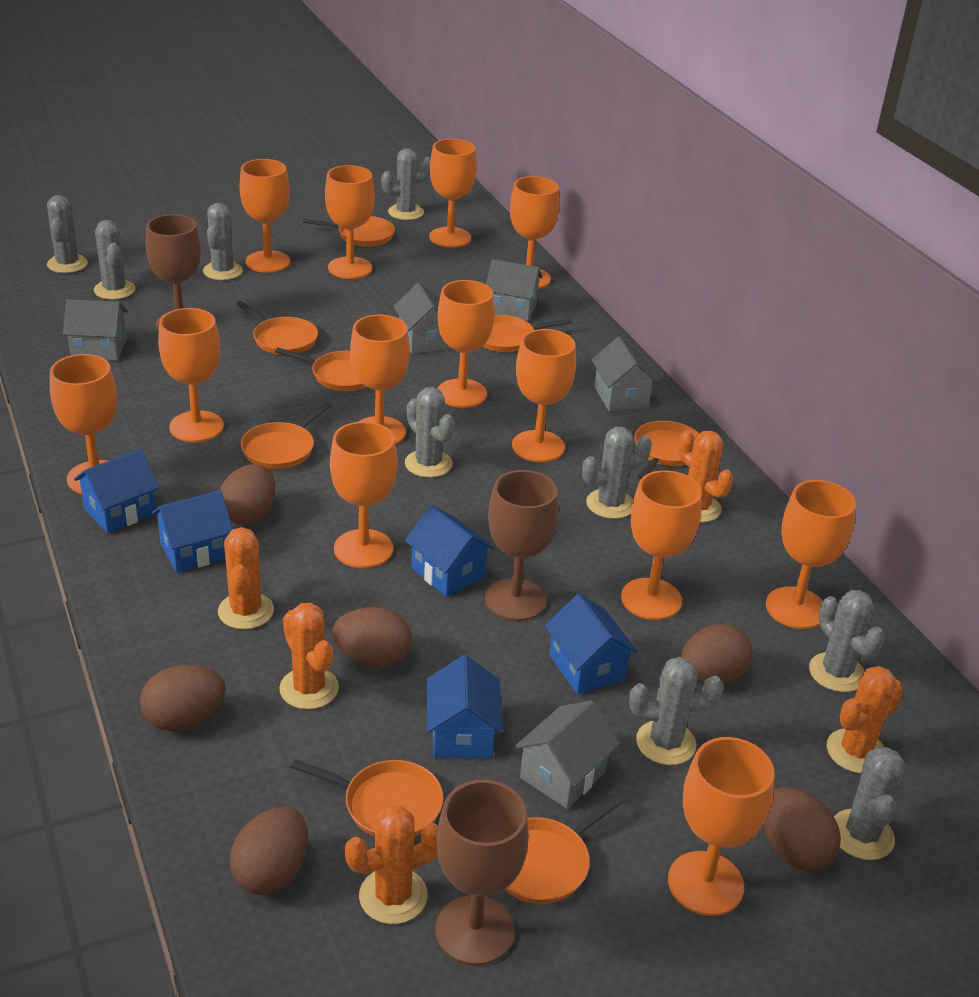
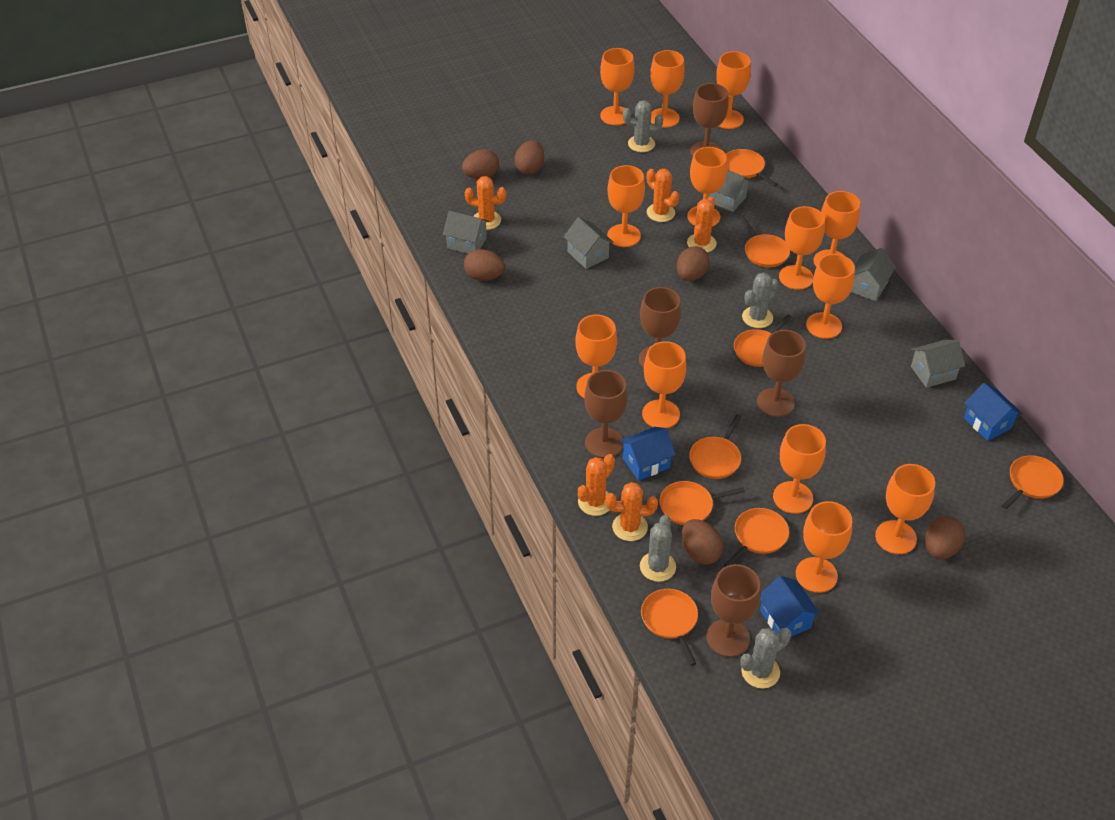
blue house: 5 -> 3
brown goblet: 3 -> 5
grey cactus: 9 -> 4

